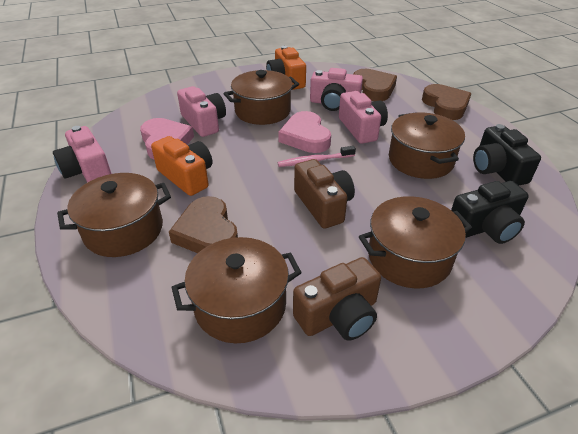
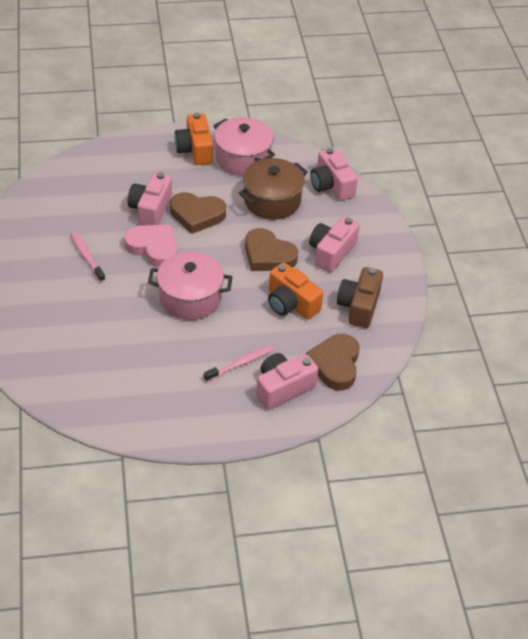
black camera: 2 -> 0
brown camera: 2 -> 1
brown pot: 5 -> 1
pink heart: 2 -> 1
pink pot: 0 -> 2
pink toothbrush: 1 -> 2

